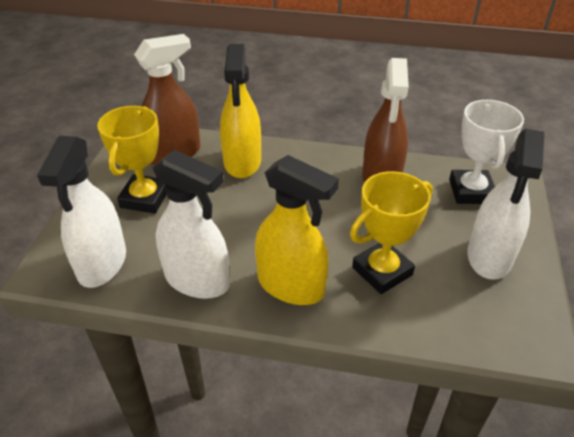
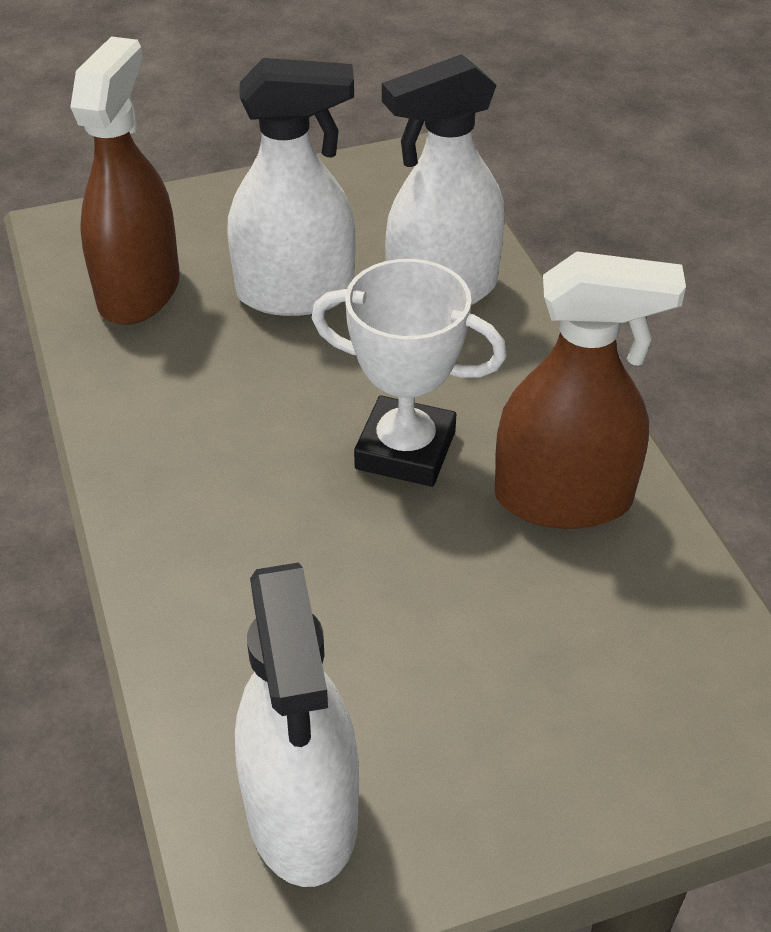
yellow spray bottle: 2 -> 0
yellow trophy: 2 -> 0

